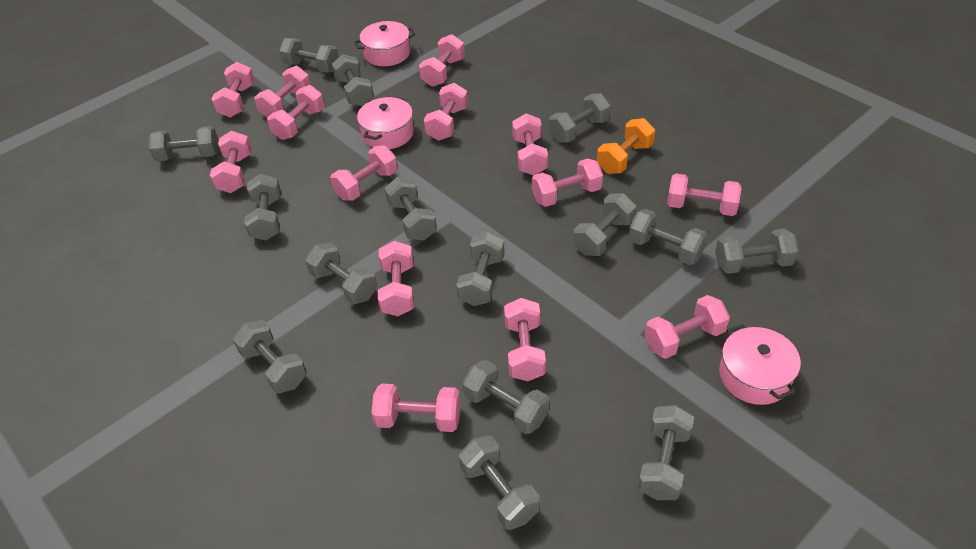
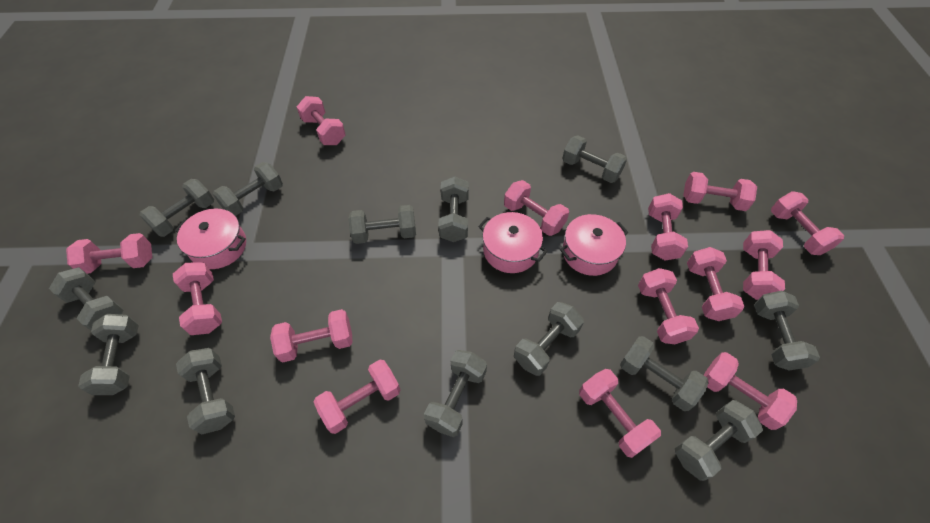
grey dumbbell: 15 -> 13
orange dumbbell: 1 -> 0

